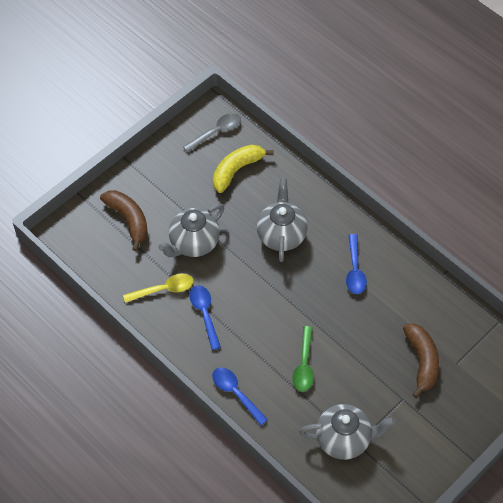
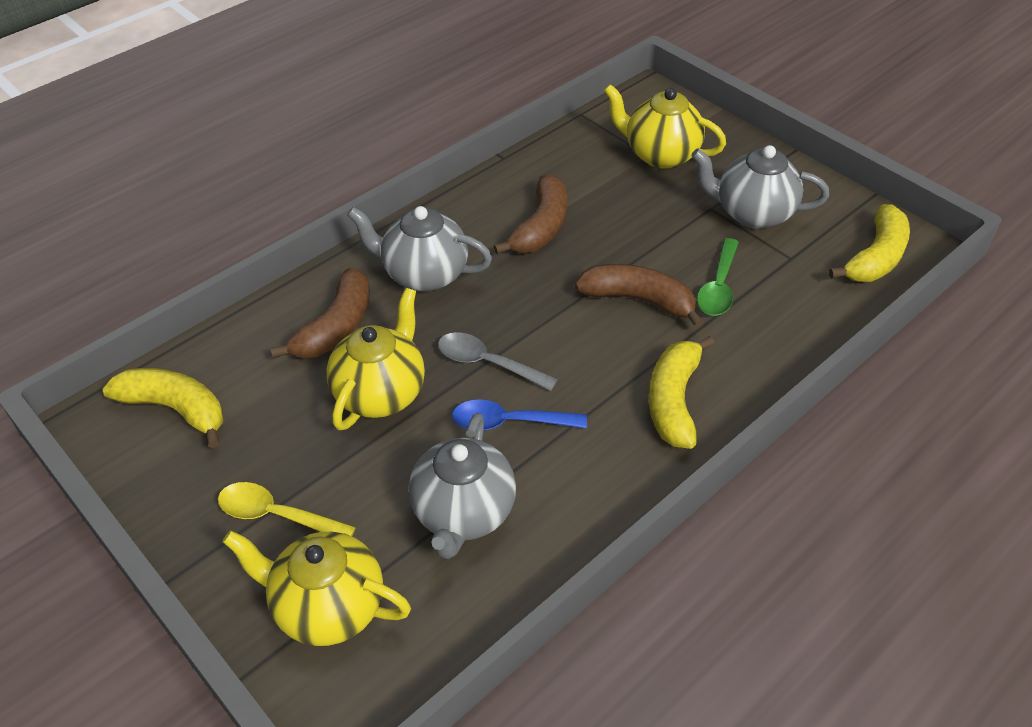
blue spoon: 3 -> 1
brown banana: 2 -> 3
yellow banana: 1 -> 3
yellow teapot: 0 -> 3

